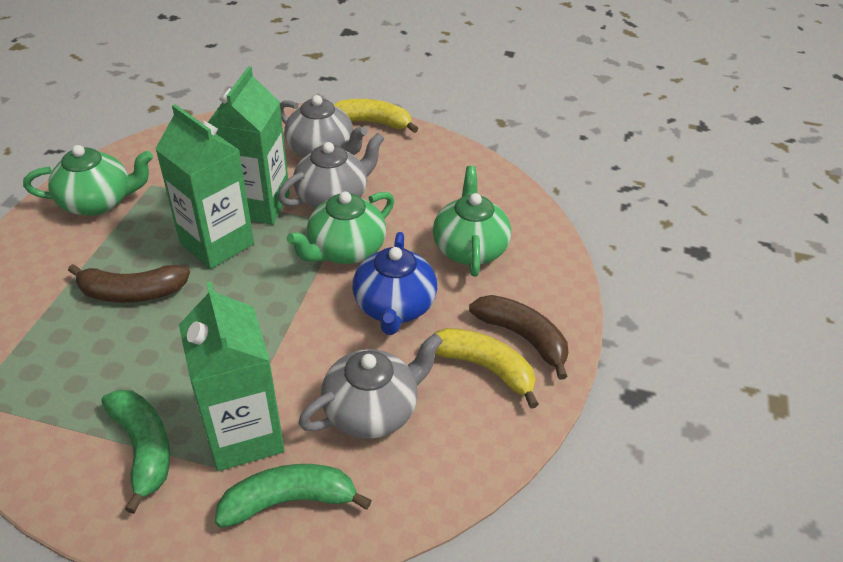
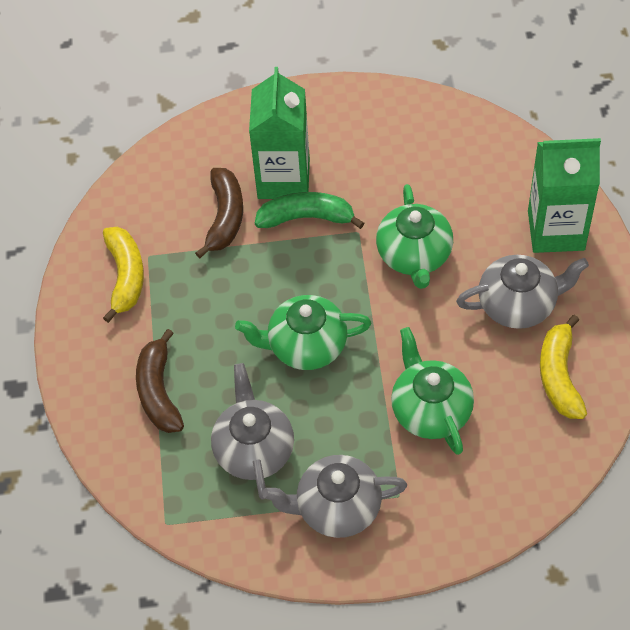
blue teapot: 1 -> 0
green banana: 2 -> 1
green carton: 3 -> 2

